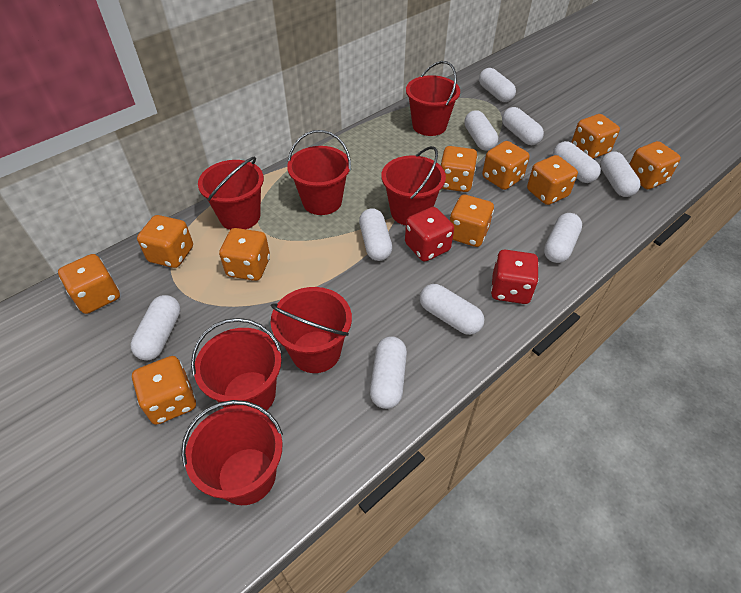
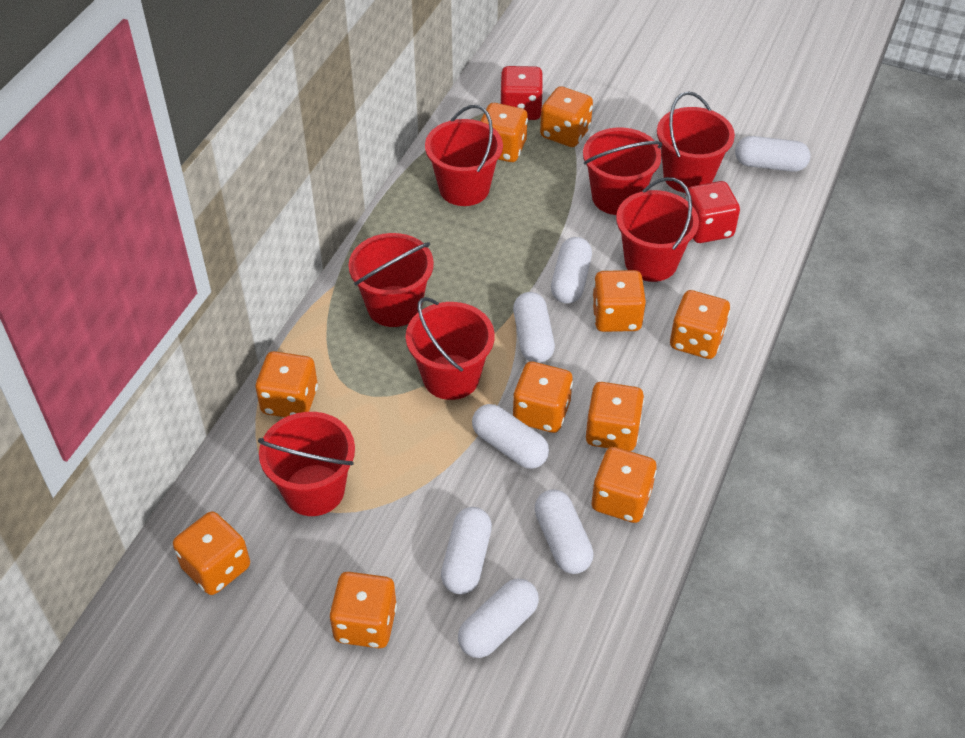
white capsule: 10 -> 7

